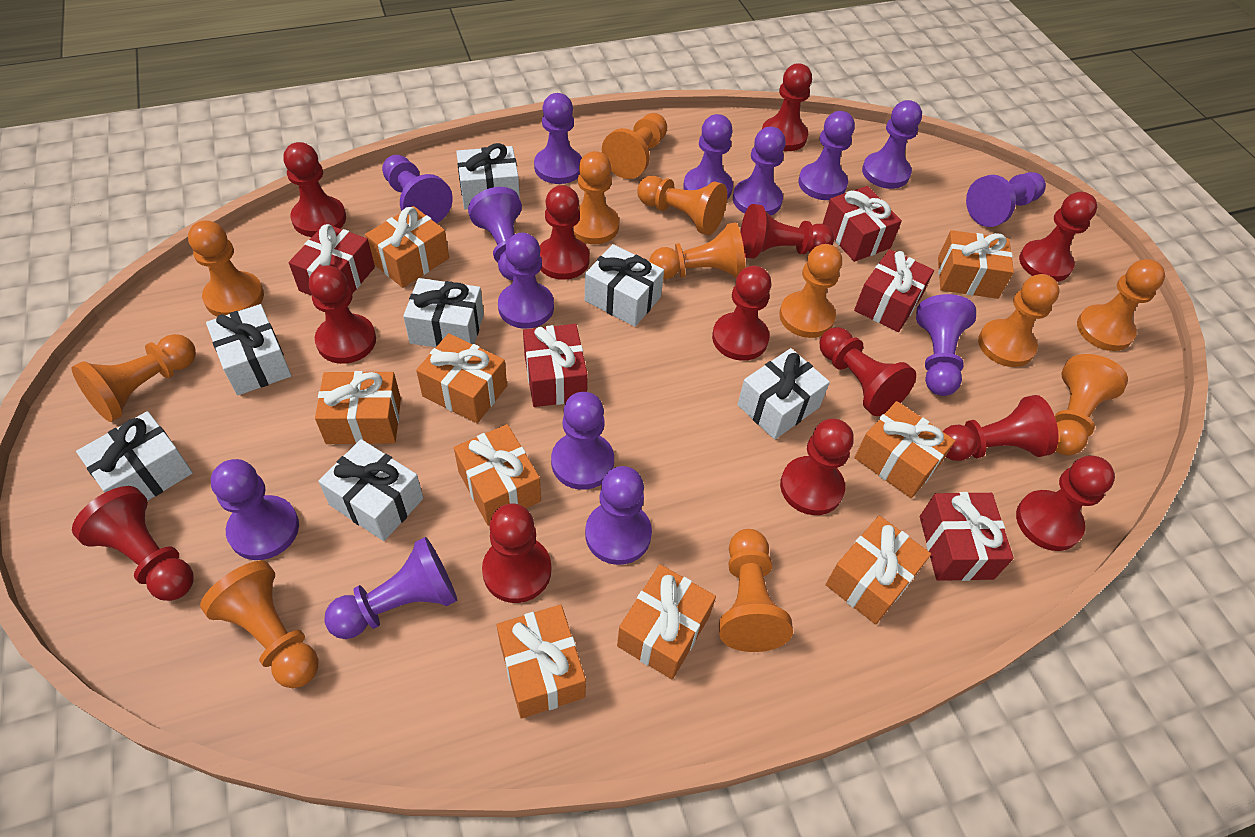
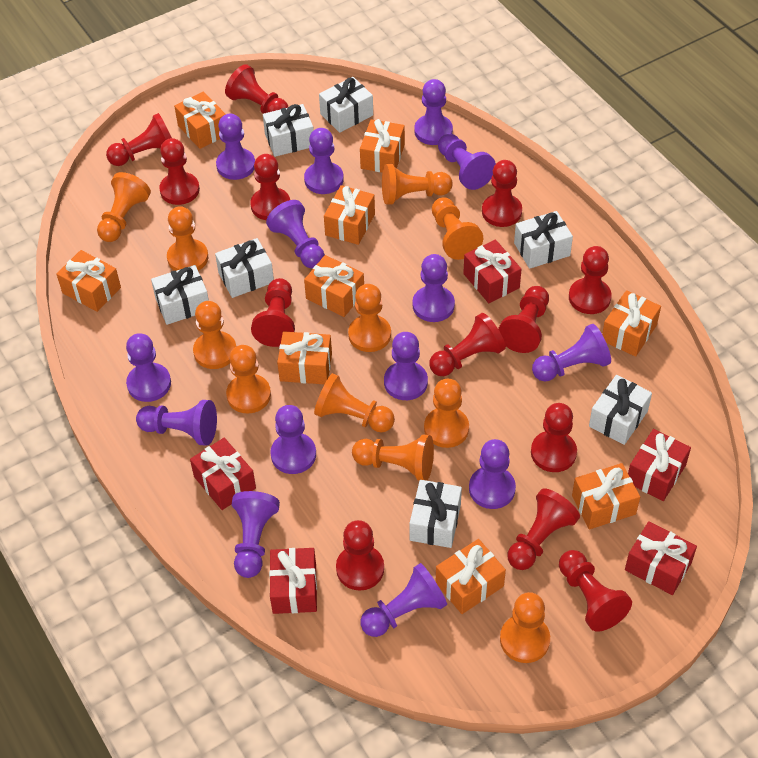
orange pawn: 12 -> 11

